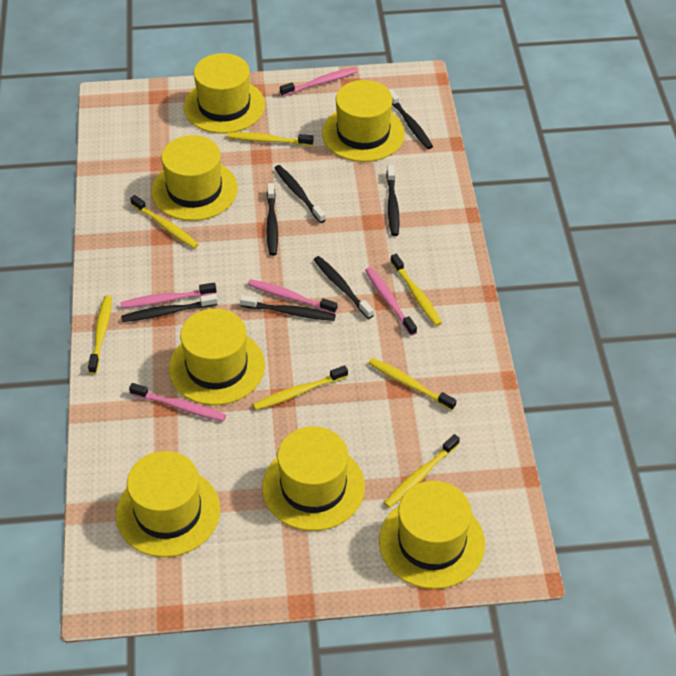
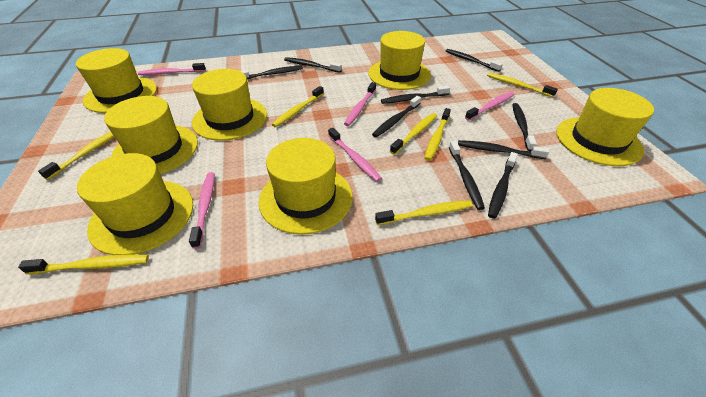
black toothbrush: 7 -> 9

